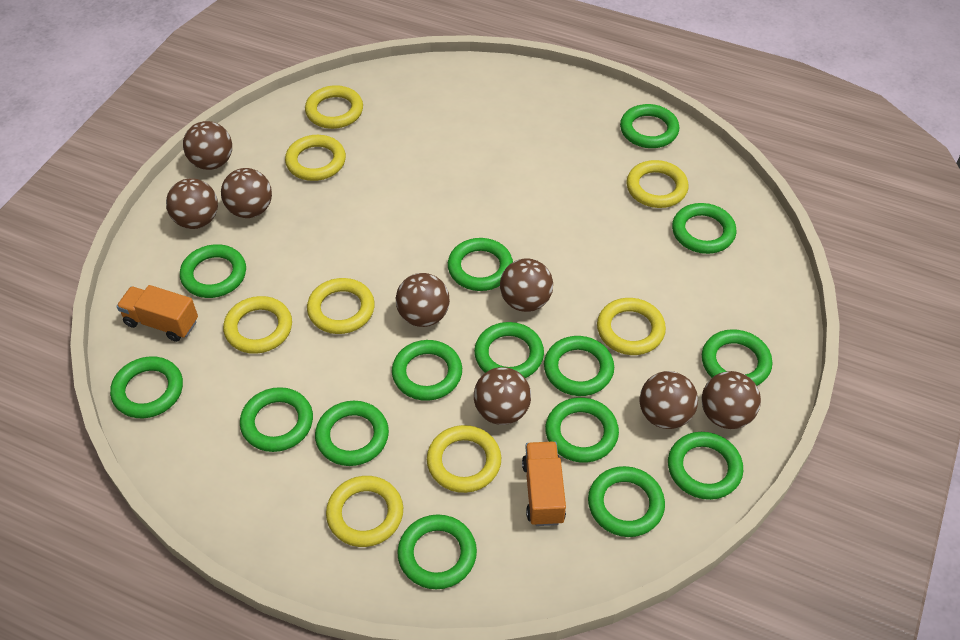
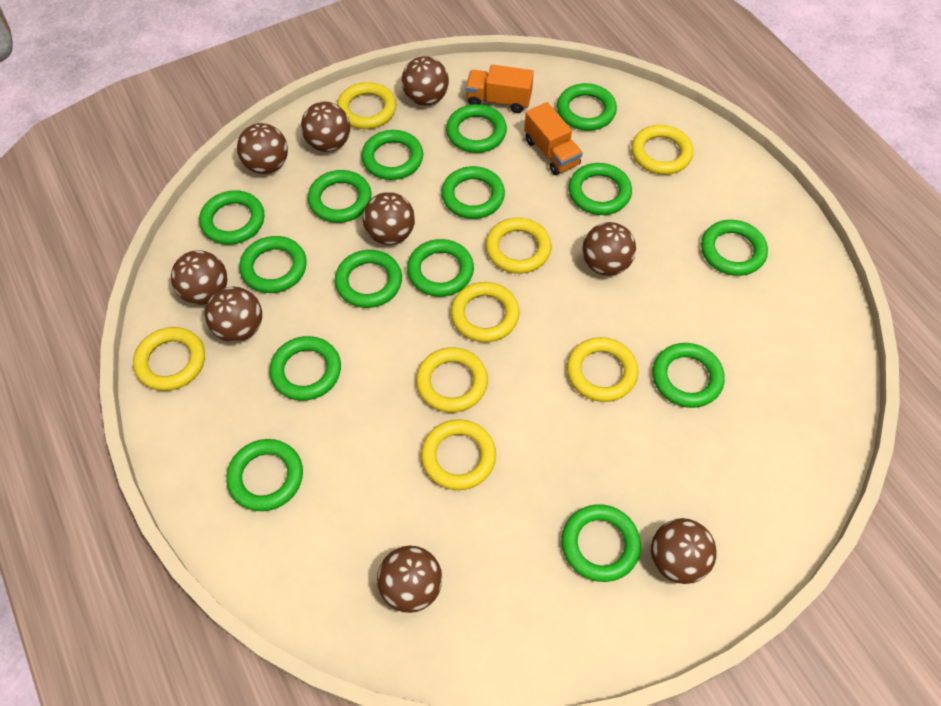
brown ball: 8 -> 9

